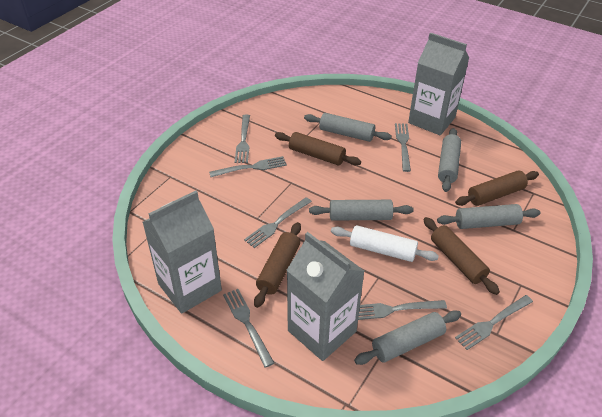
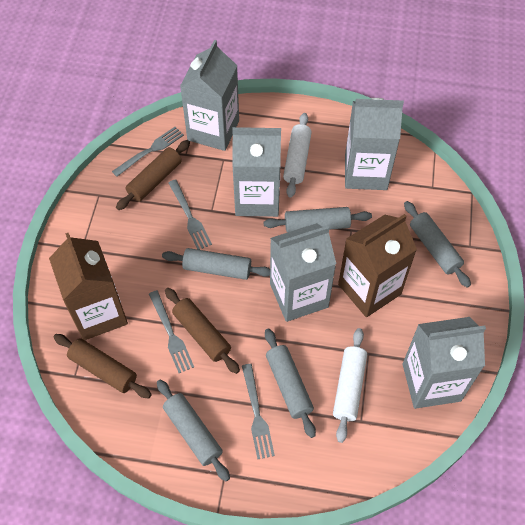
brown carton: 0 -> 2
brown rolling pin: 4 -> 3
grey carton: 3 -> 5
grey fork: 7 -> 4
white rolling pin: 1 -> 2

